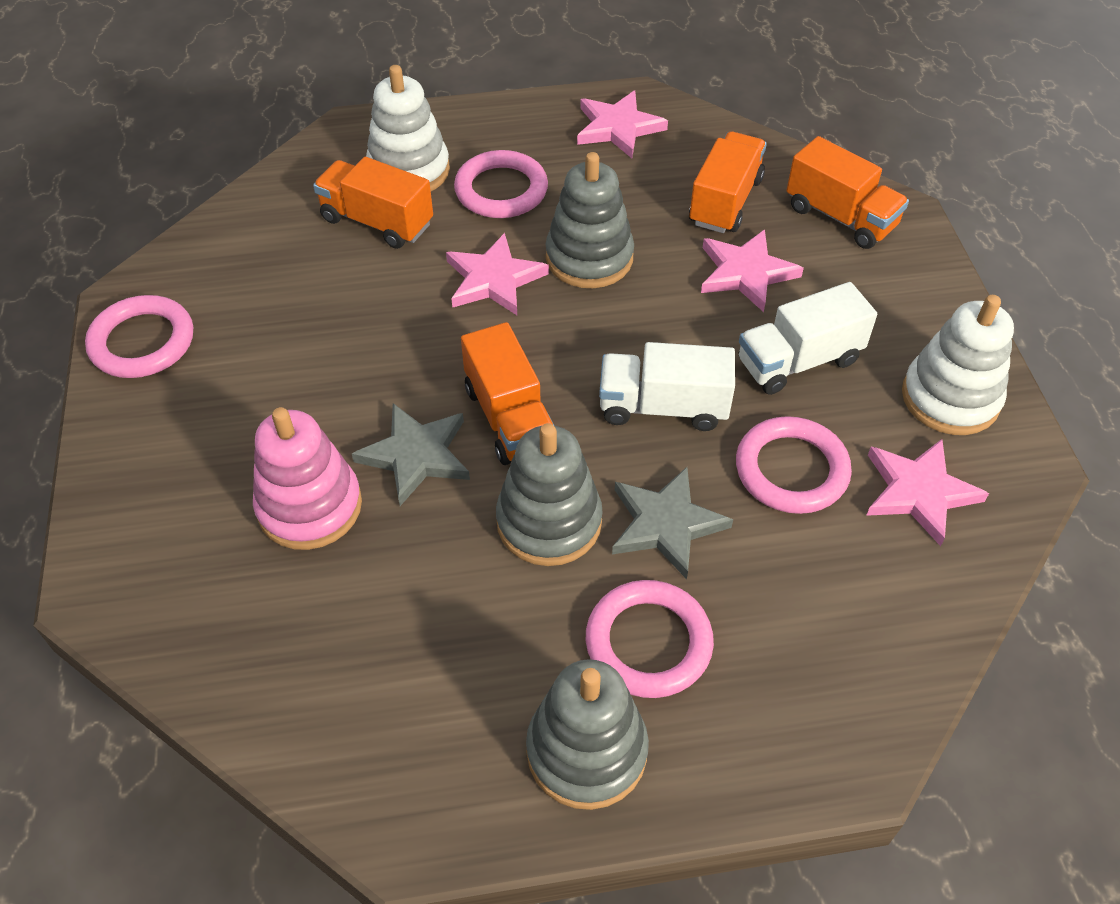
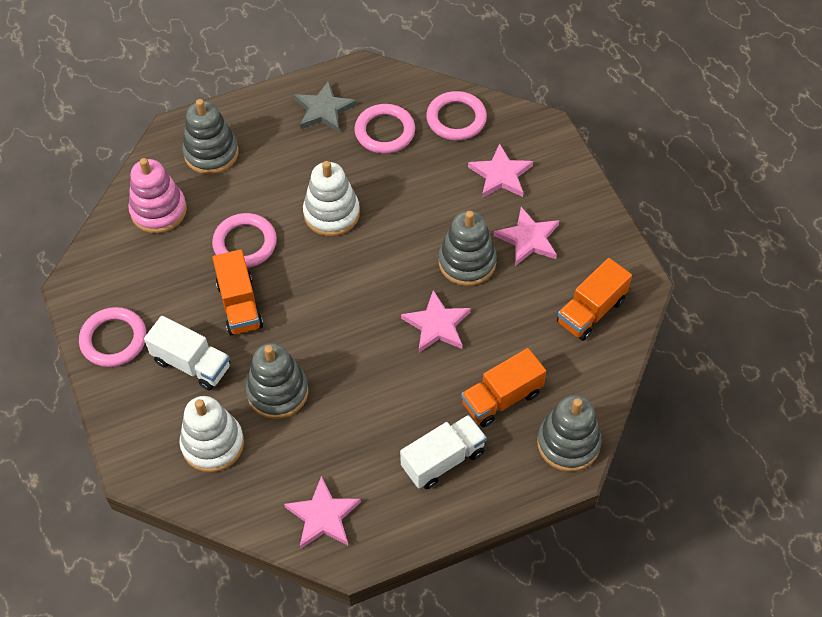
grey stacking toy: 3 -> 4
grey star: 2 -> 1
orange truck: 4 -> 3

